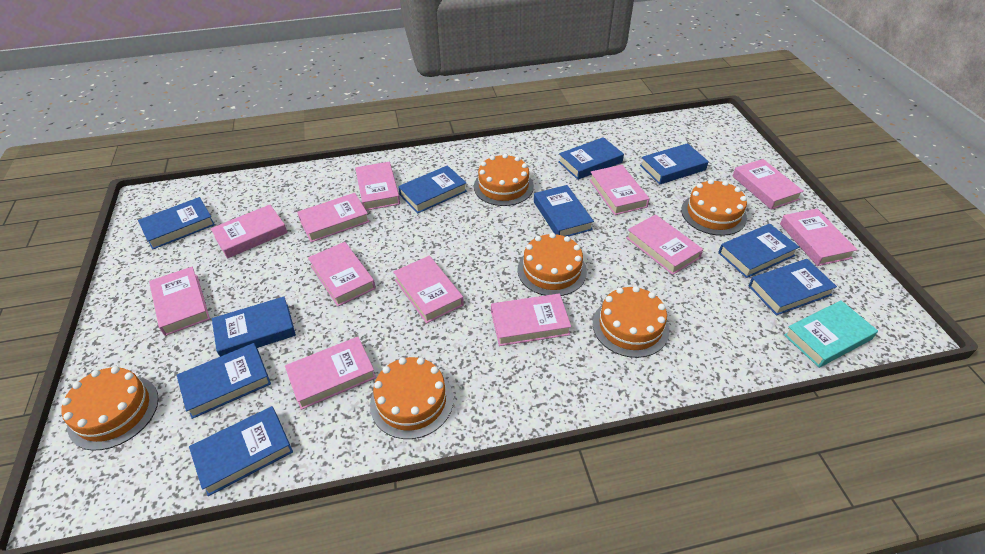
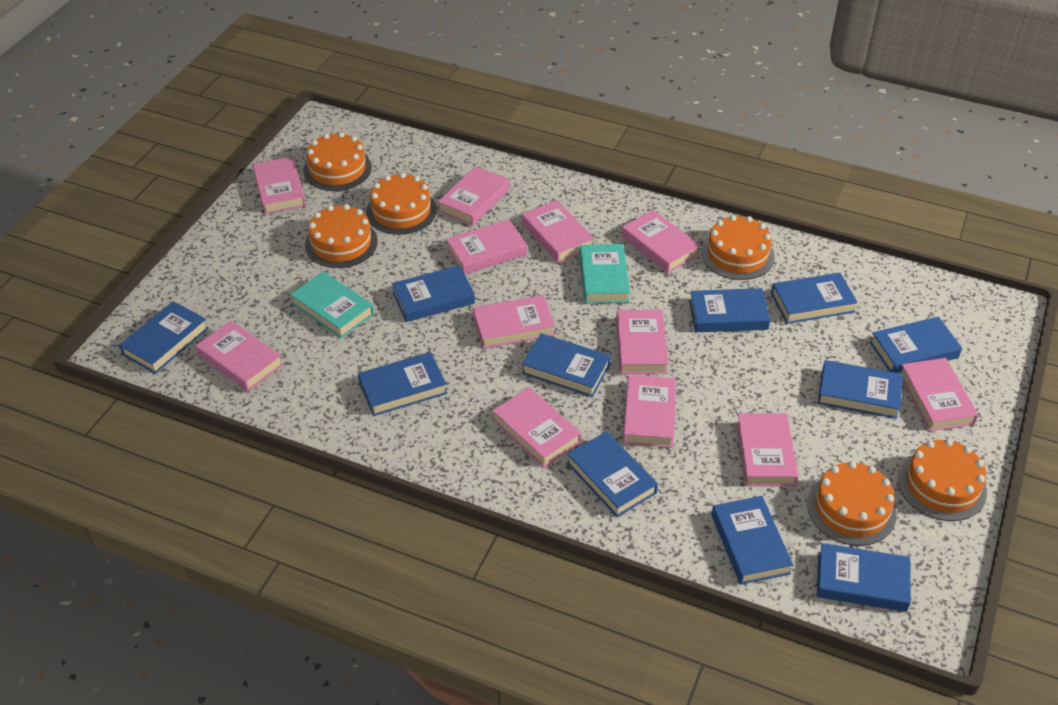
blue book: 10 -> 11
turquoise book: 1 -> 2

